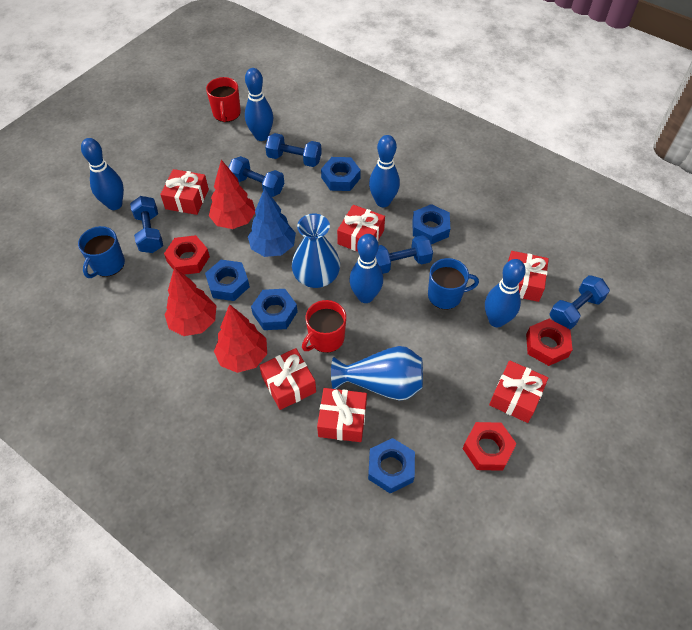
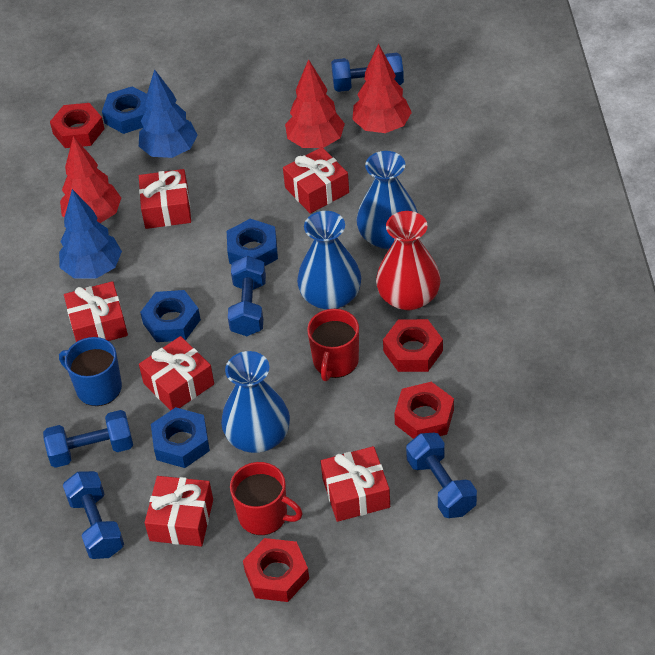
blue bowling pin: 5 -> 0
blue mug: 2 -> 1
blue nut: 5 -> 4
blue tree: 1 -> 2
blue vase: 2 -> 3
red nut: 3 -> 4
red vase: 0 -> 1

